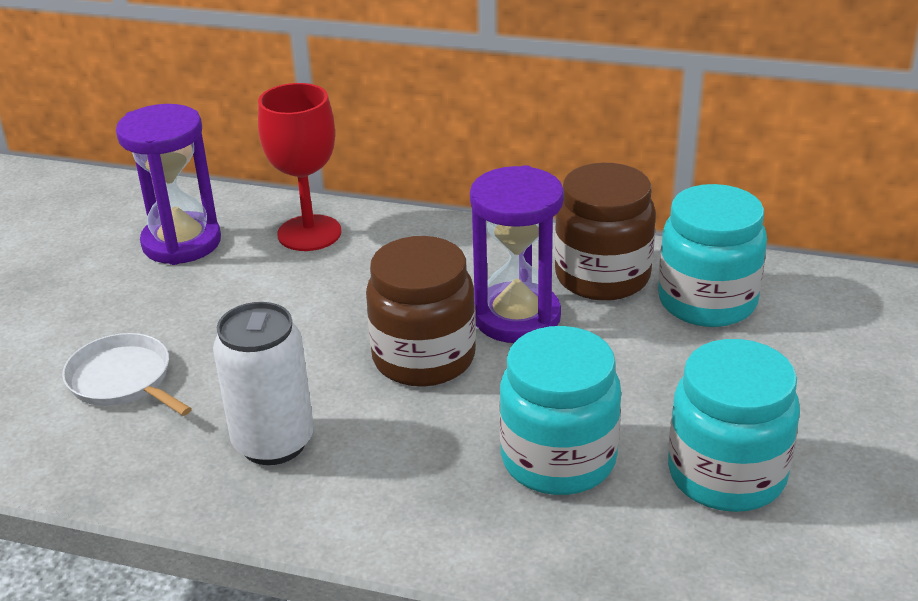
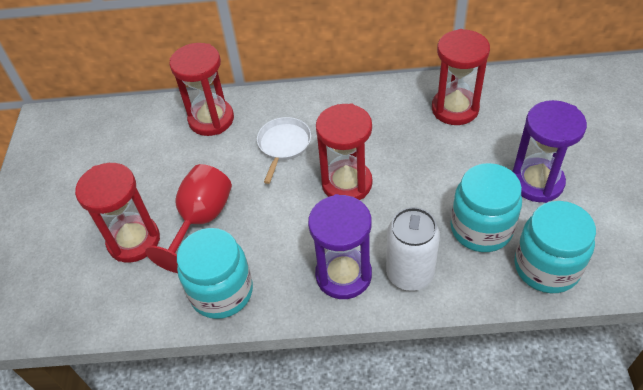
brown jar: 2 -> 0
red hourglass: 0 -> 4

